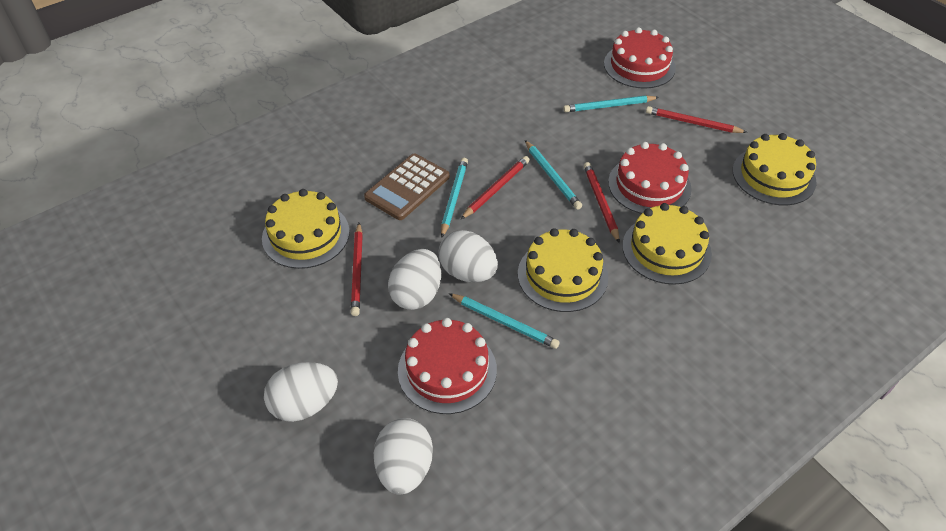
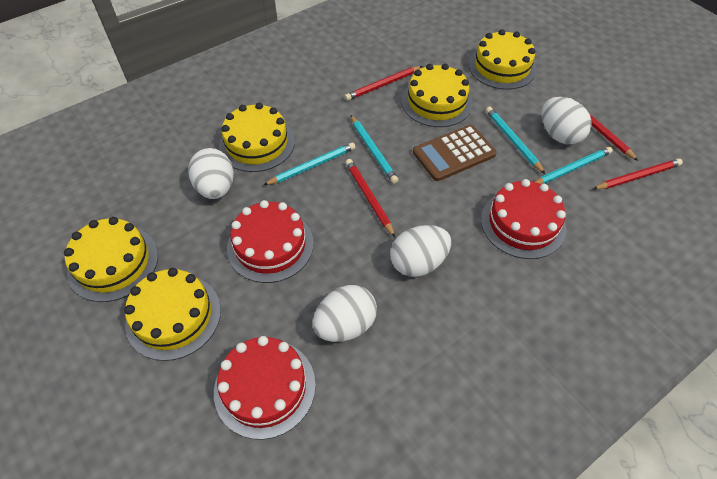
yellow cake: 4 -> 5

